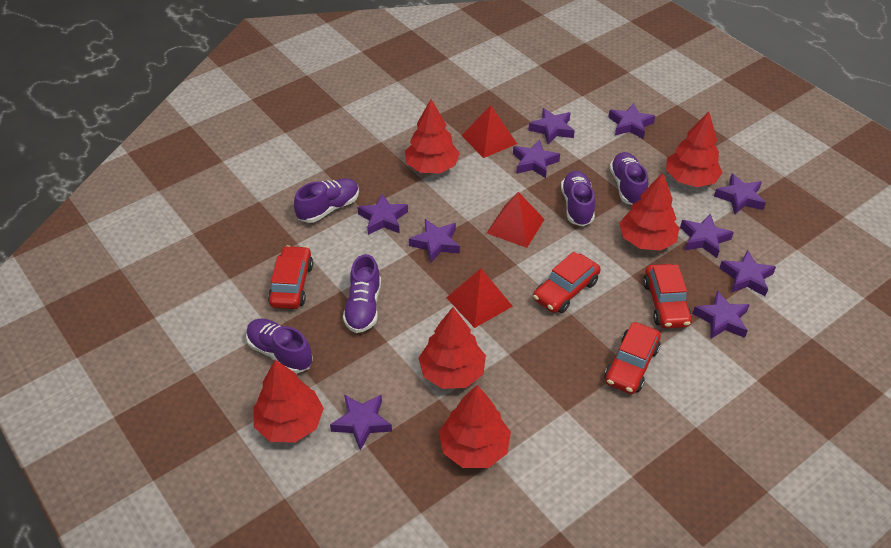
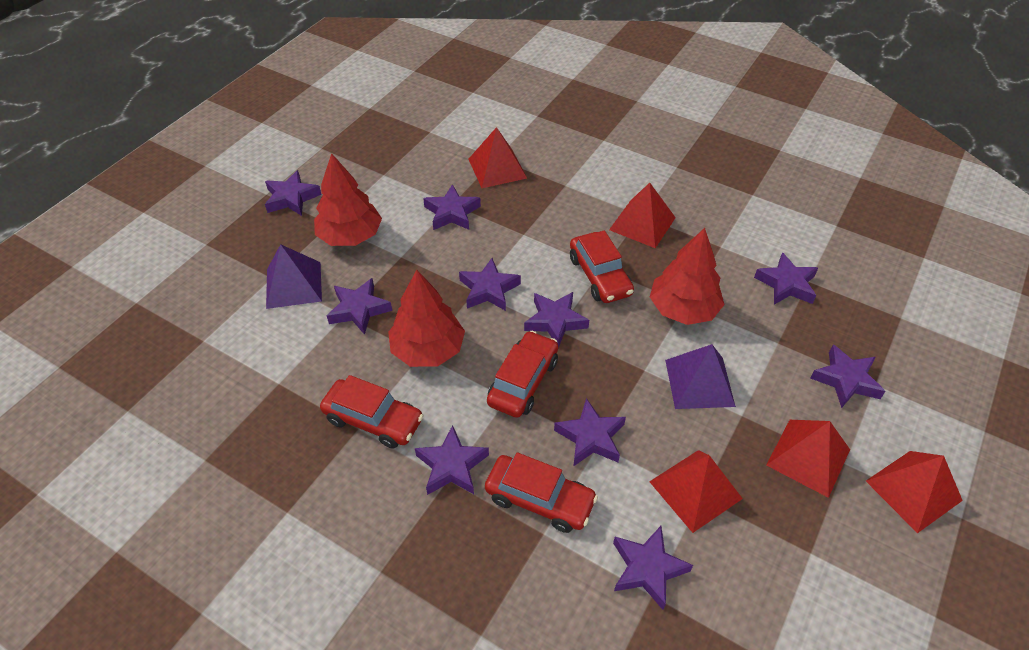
purple pyramid: 0 -> 2
purple shoe: 5 -> 0
red pyramid: 3 -> 5
red tree: 6 -> 3

